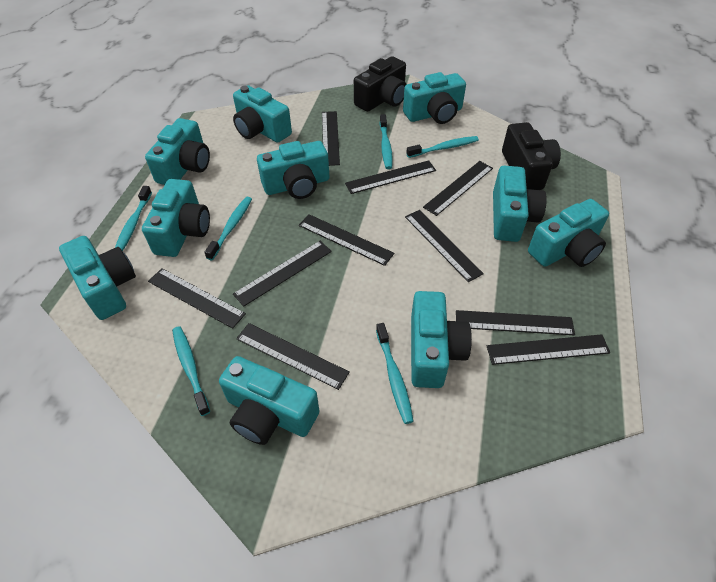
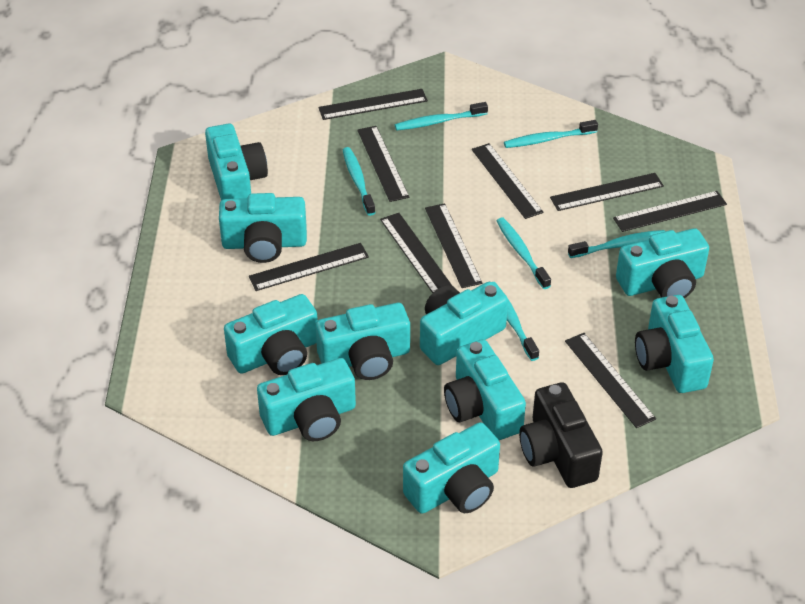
black camera: 2 -> 1
black ruler: 10 -> 9

